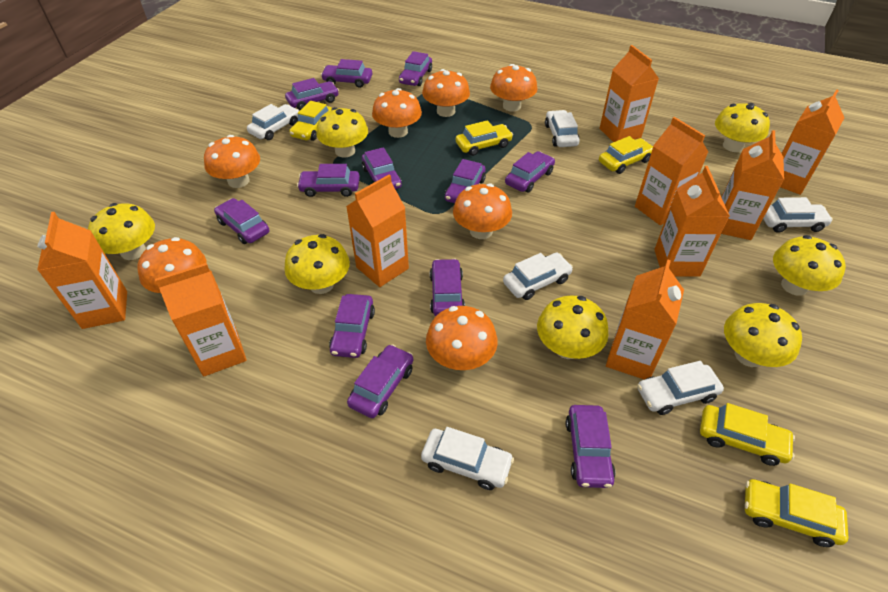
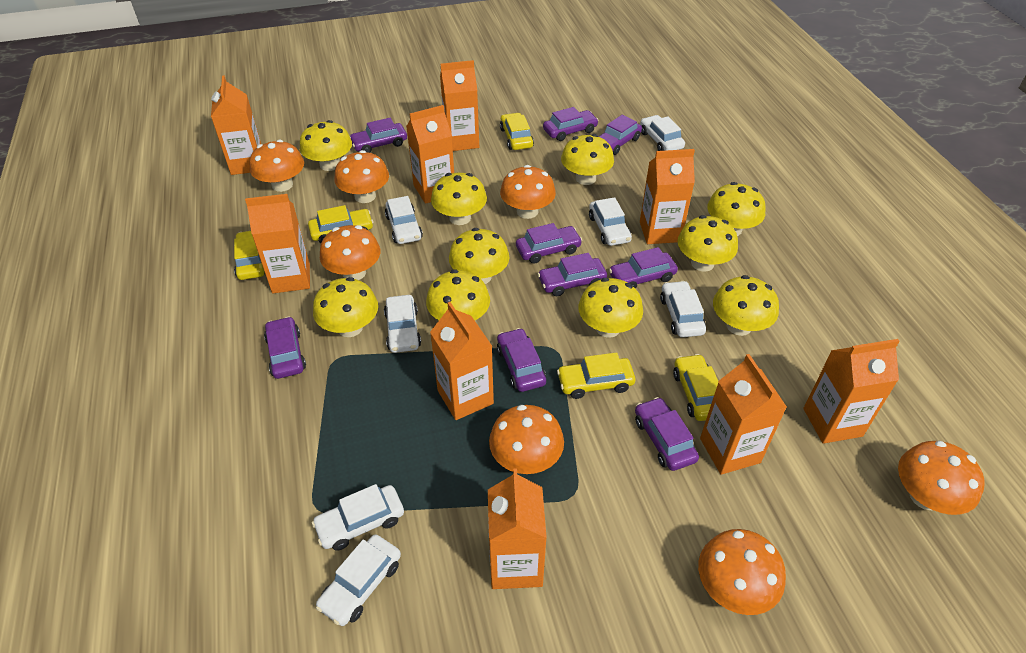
purple car: 12 -> 9
white car: 6 -> 7
yellow mushroom: 7 -> 10

